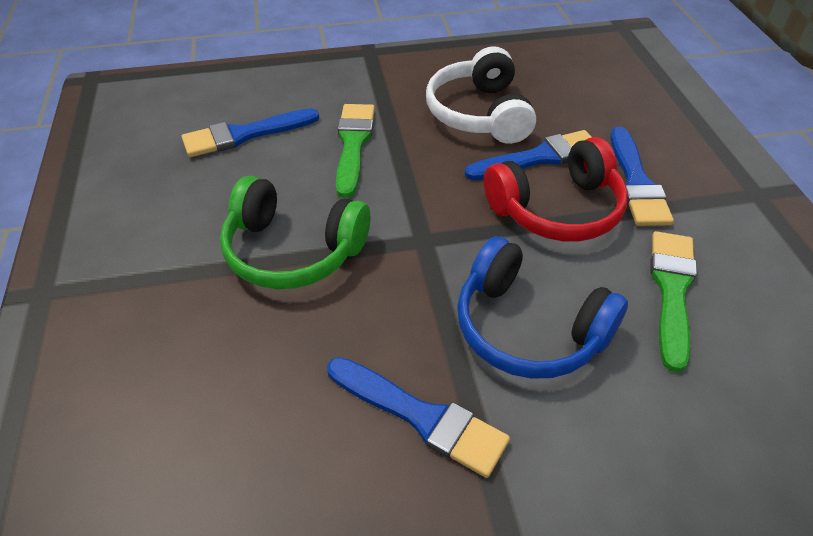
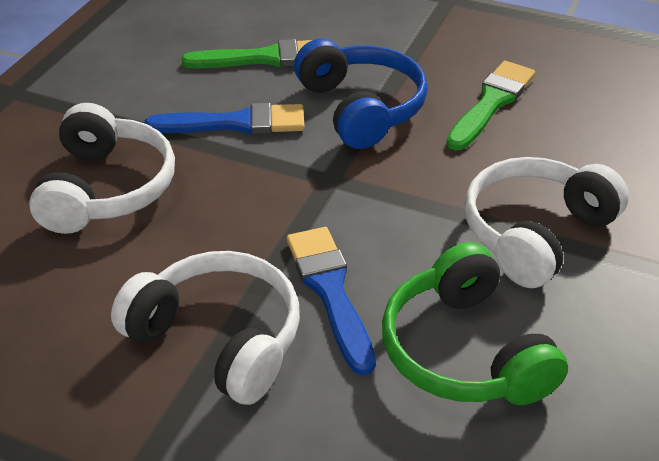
blue brush: 4 -> 2
red headphones: 1 -> 0
white headphones: 1 -> 3

